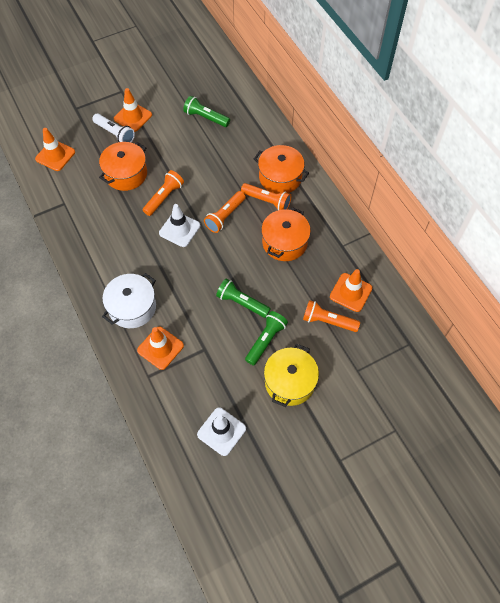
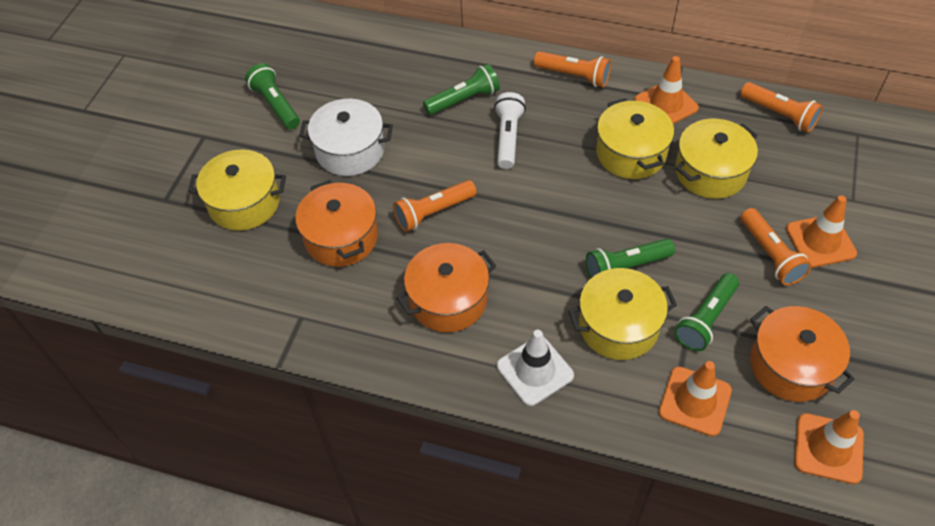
green flashlight: 3 -> 4
white traffic cone: 2 -> 1
yellow pot: 1 -> 4

